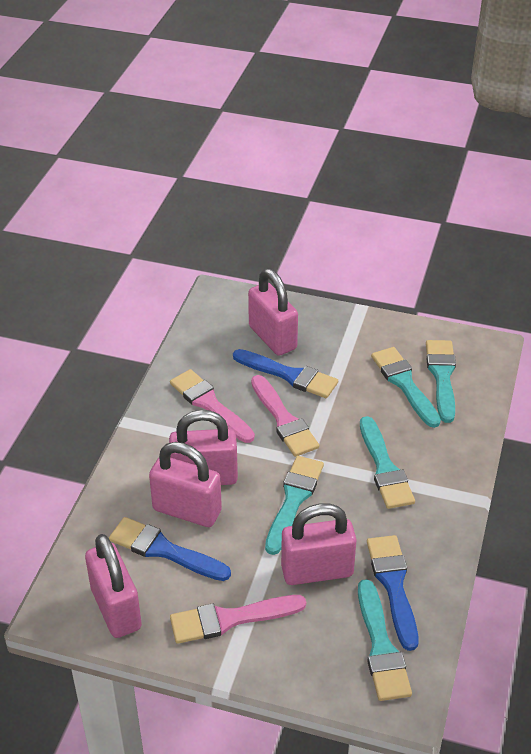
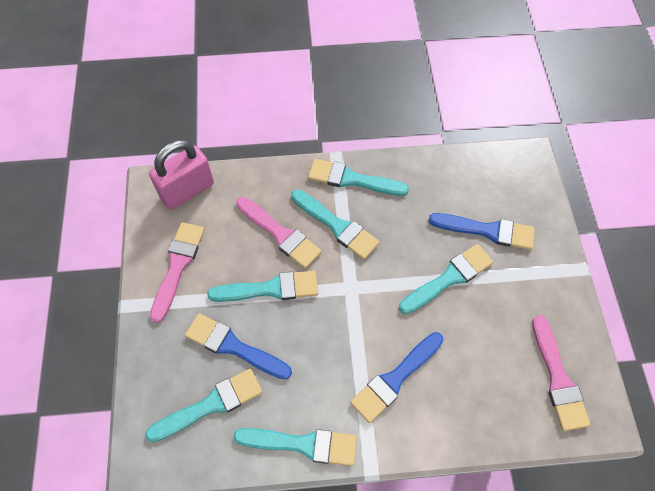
pink padlock: 5 -> 1
turquoise brush: 5 -> 6

